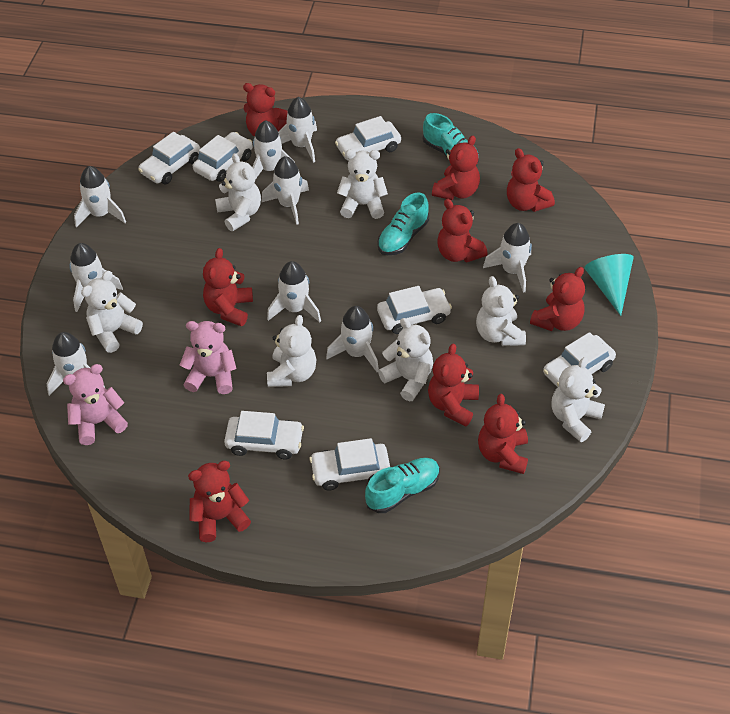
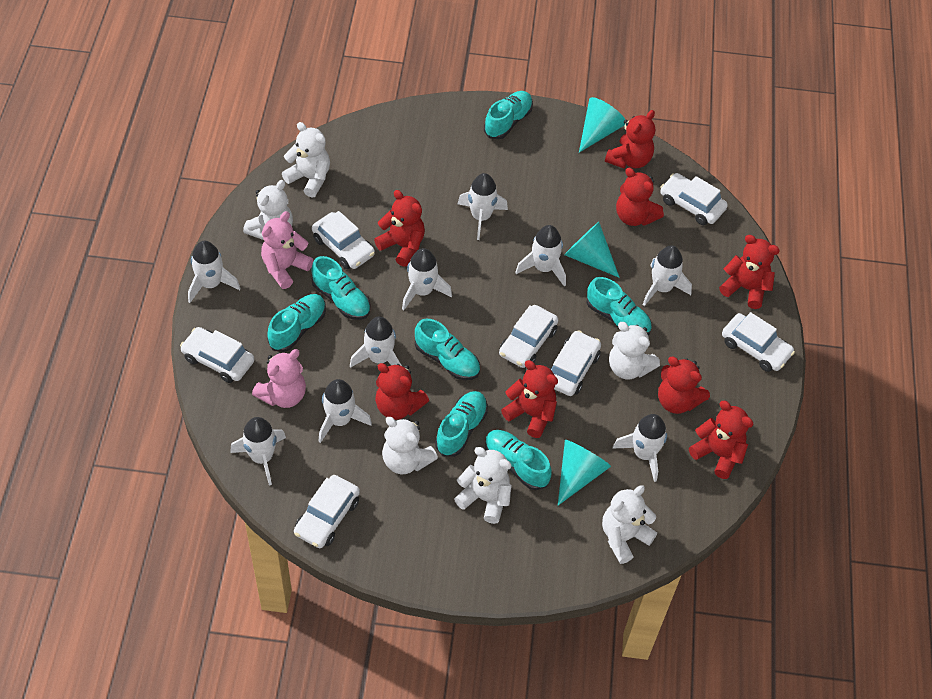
red teddy bear: 9 -> 8
turquoise cone: 1 -> 3
turquoise shoe: 3 -> 7
white teddy bear: 7 -> 6

